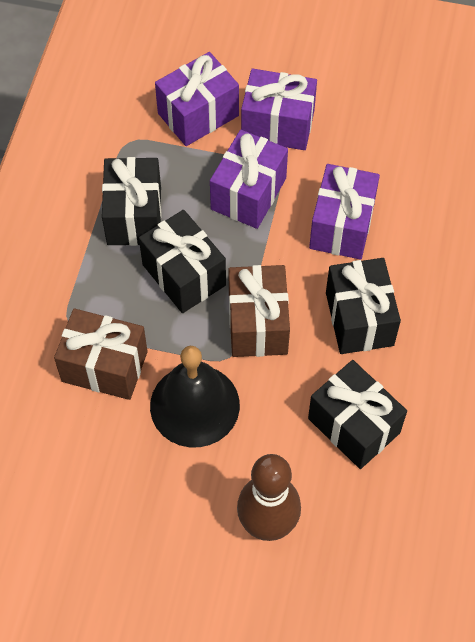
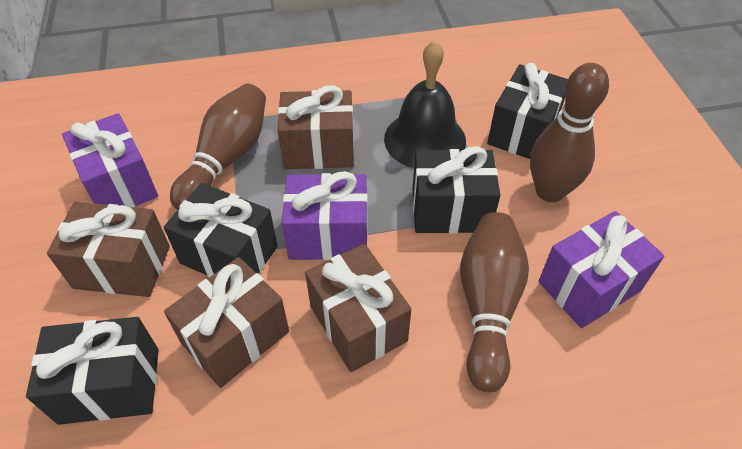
brown bowling pin: 1 -> 3
brown gift: 2 -> 4
purple gift: 4 -> 3

